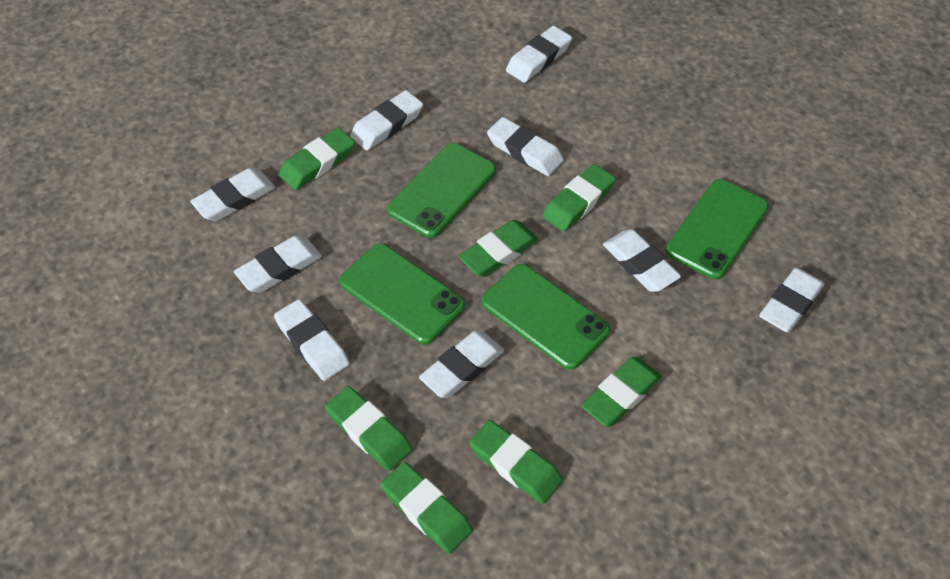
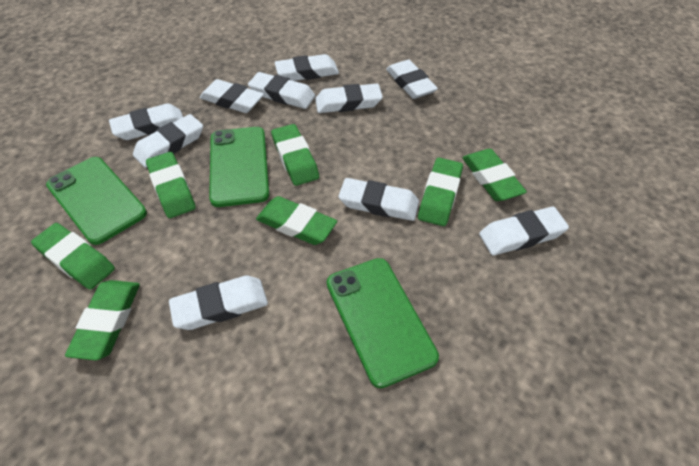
green phone: 4 -> 3
white eraser: 9 -> 10

